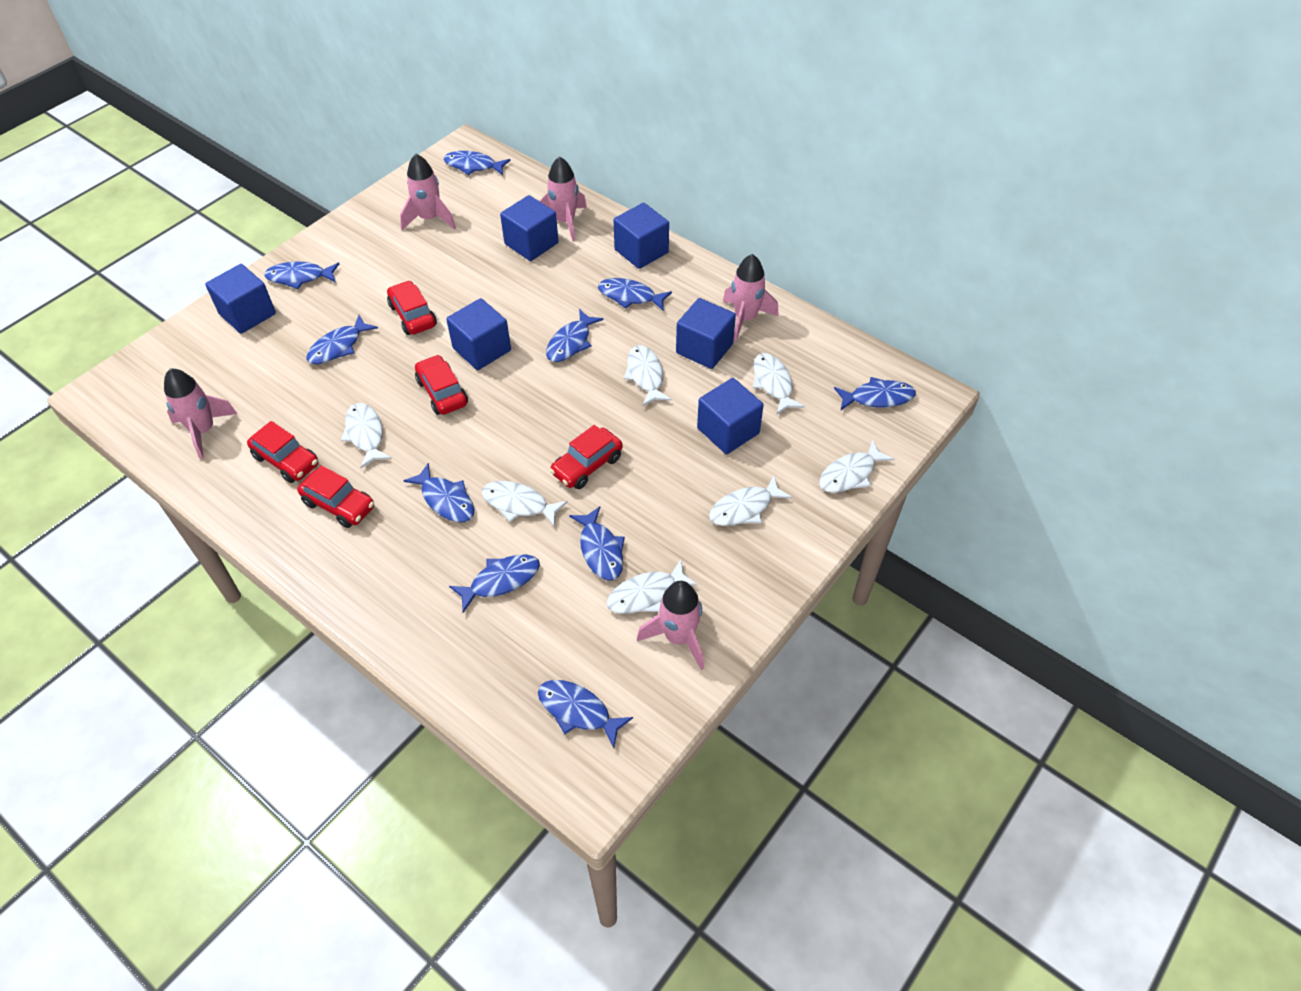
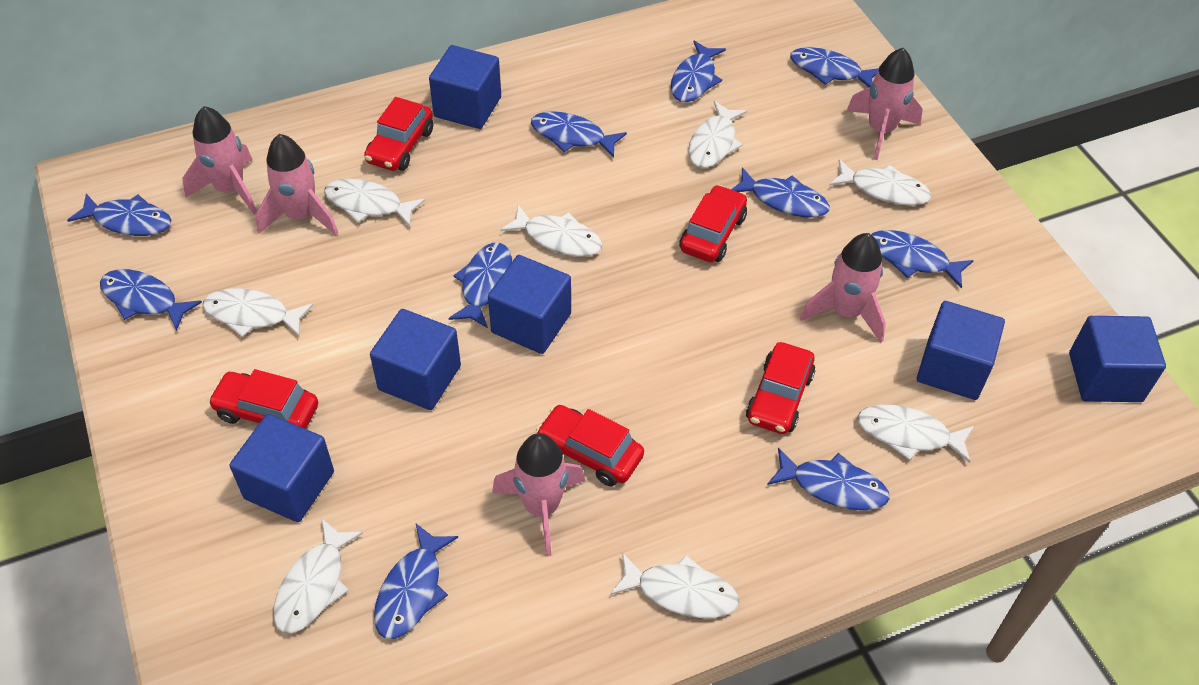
white fish: 7 -> 8

